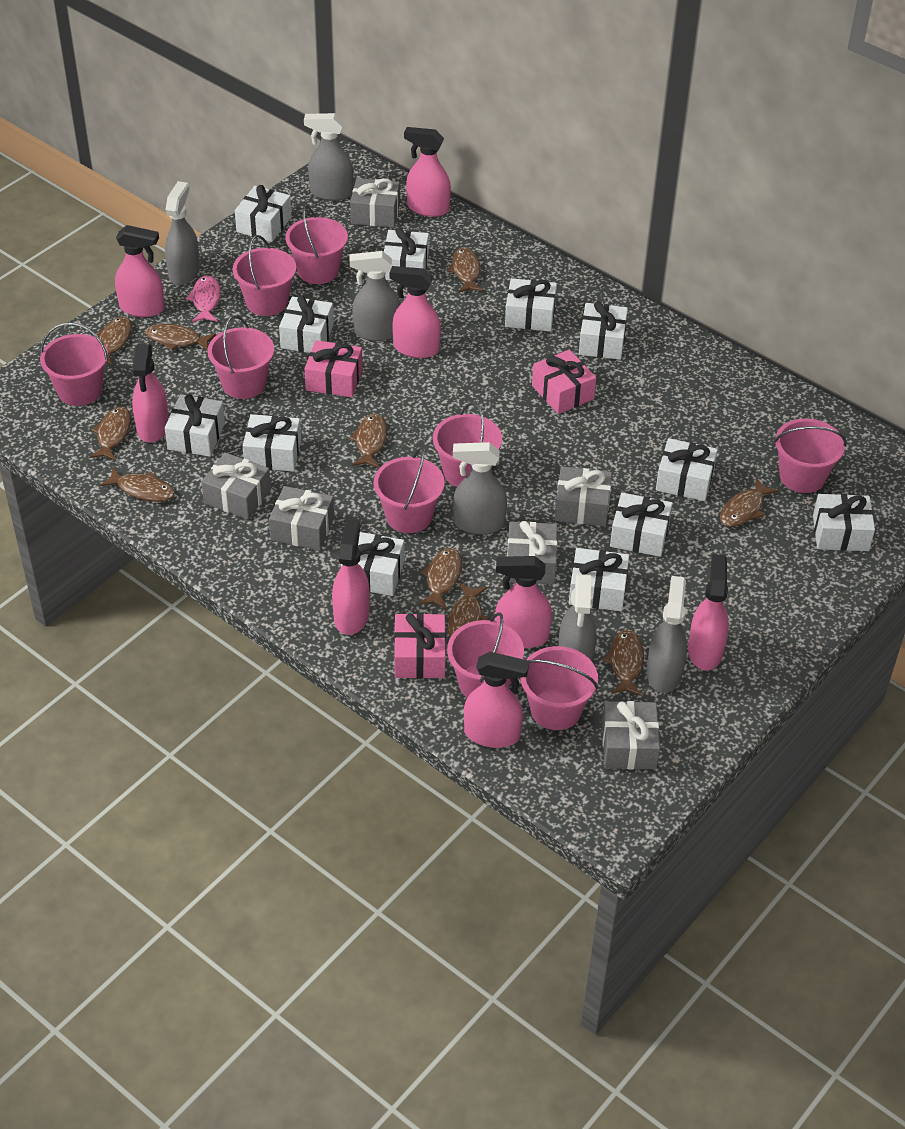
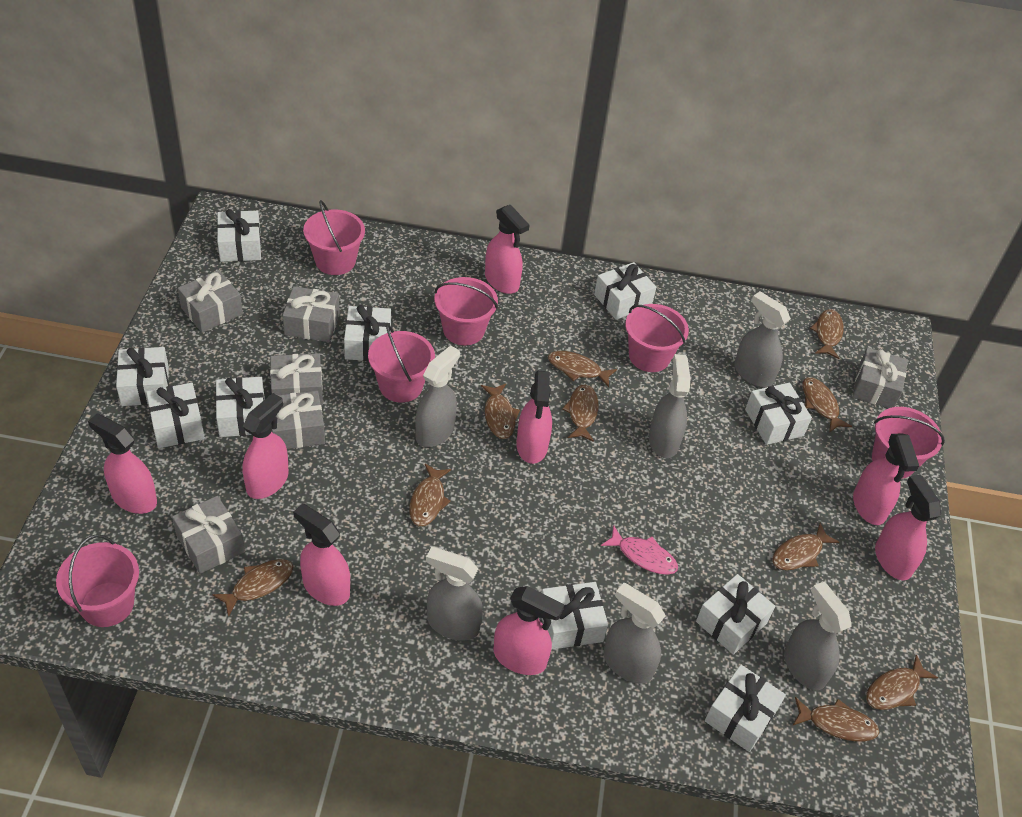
pink bucket: 9 -> 6
pink gift: 3 -> 0
white gift: 12 -> 10

